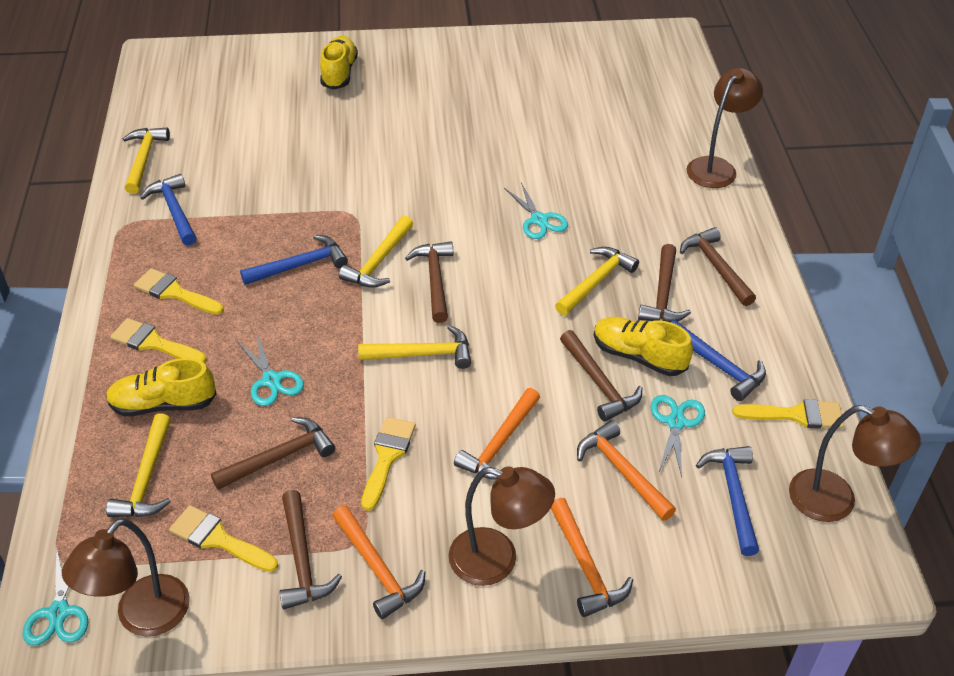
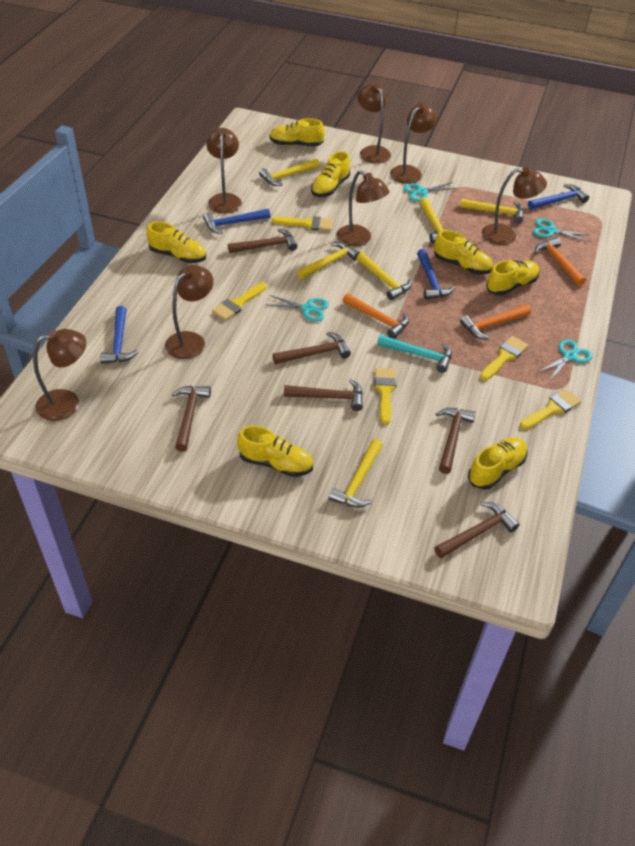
brown lamp: 4 -> 7
orange hammer: 4 -> 3
turquoise hammer: 0 -> 1
yellow hammer: 5 -> 6
yellow shoe: 3 -> 7

